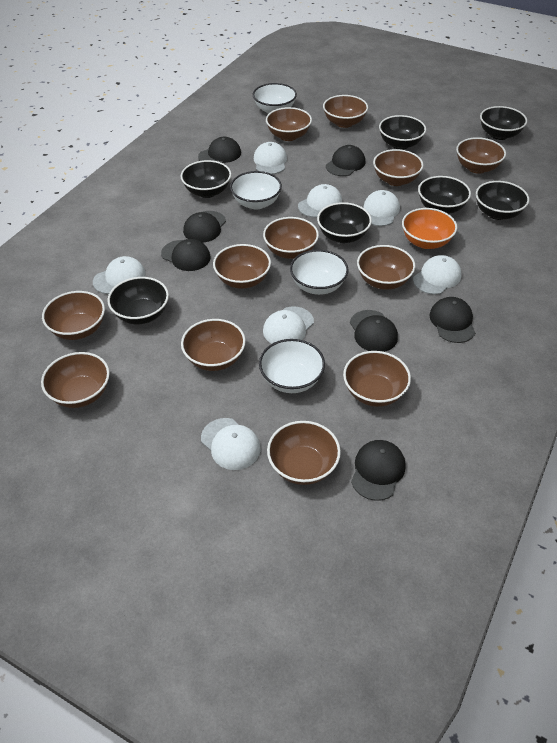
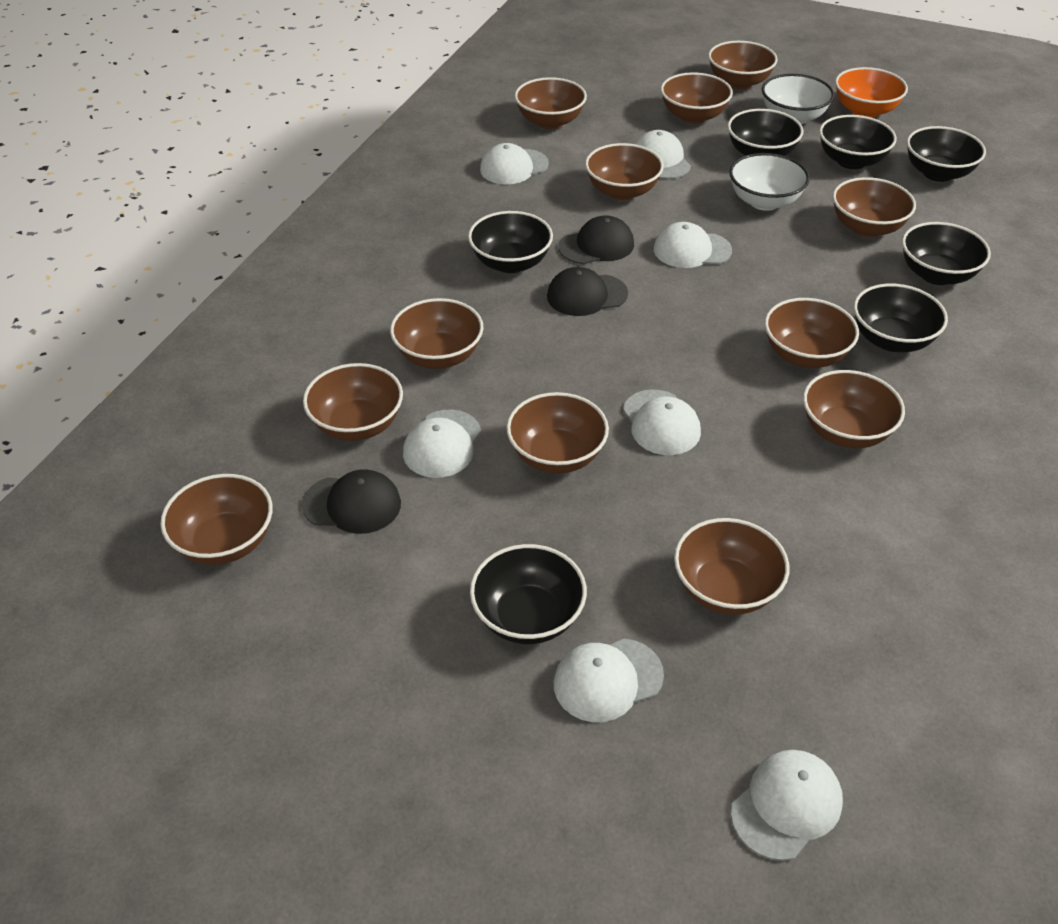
black cap: 7 -> 3
white bowl: 4 -> 2

